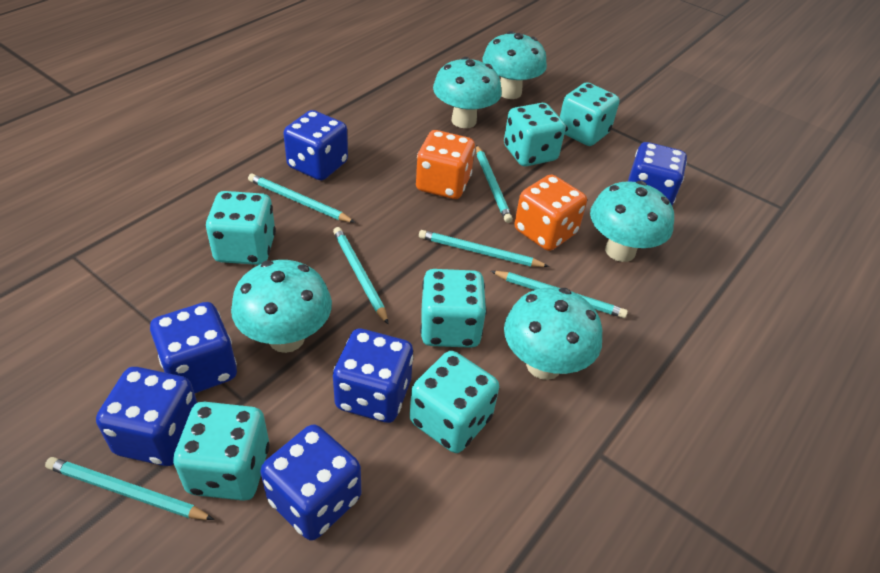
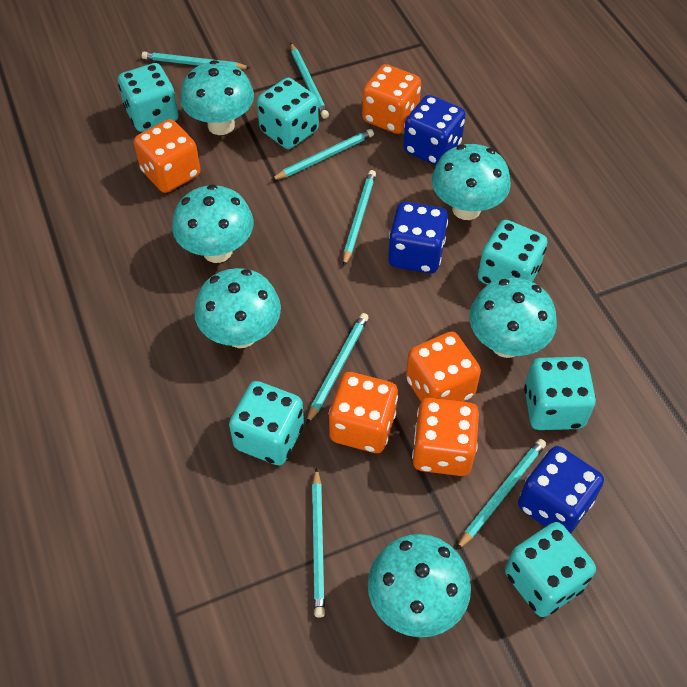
blue dice: 6 -> 3
orange dice: 2 -> 5
turquoise mushroom: 5 -> 6
turquoise pencil: 6 -> 7

